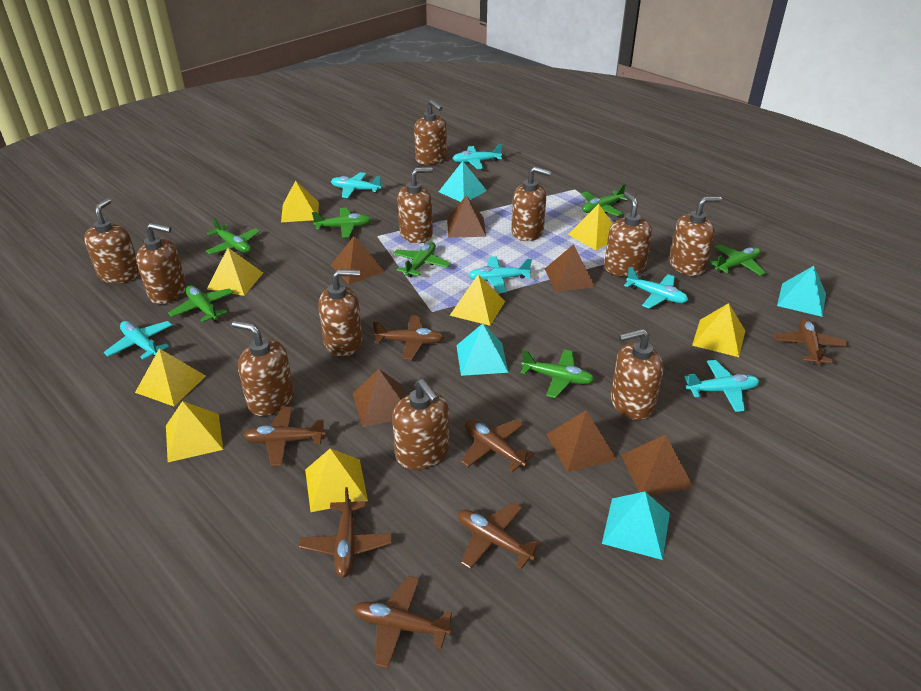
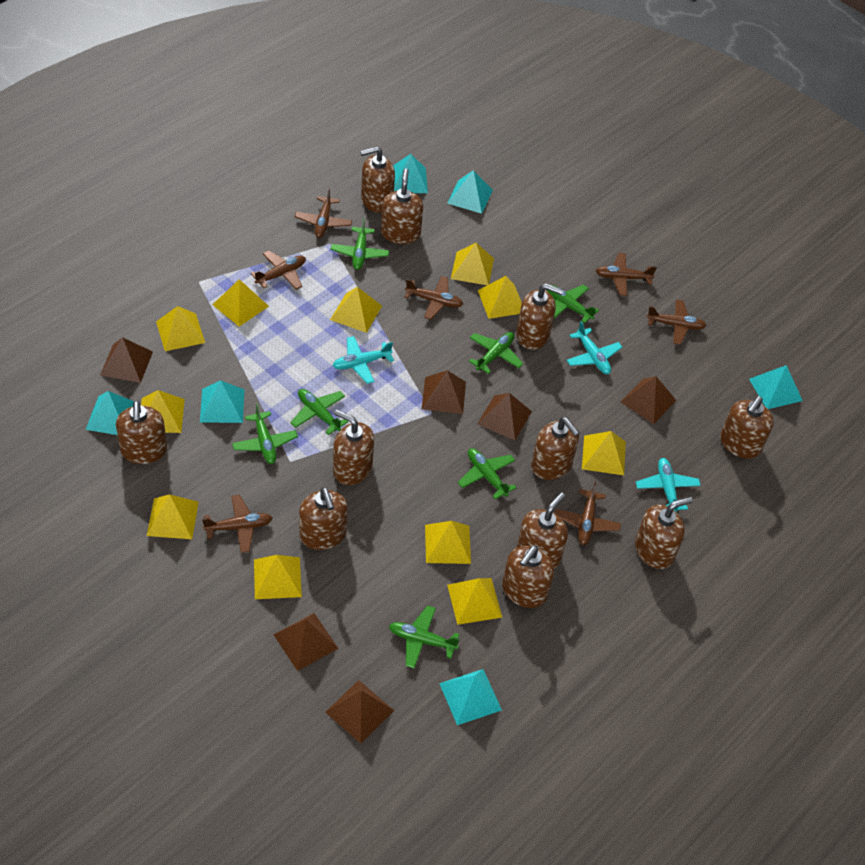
turquoise plane: 6 -> 3
turquoise pyramid: 4 -> 6
yellow pyramid: 8 -> 11

